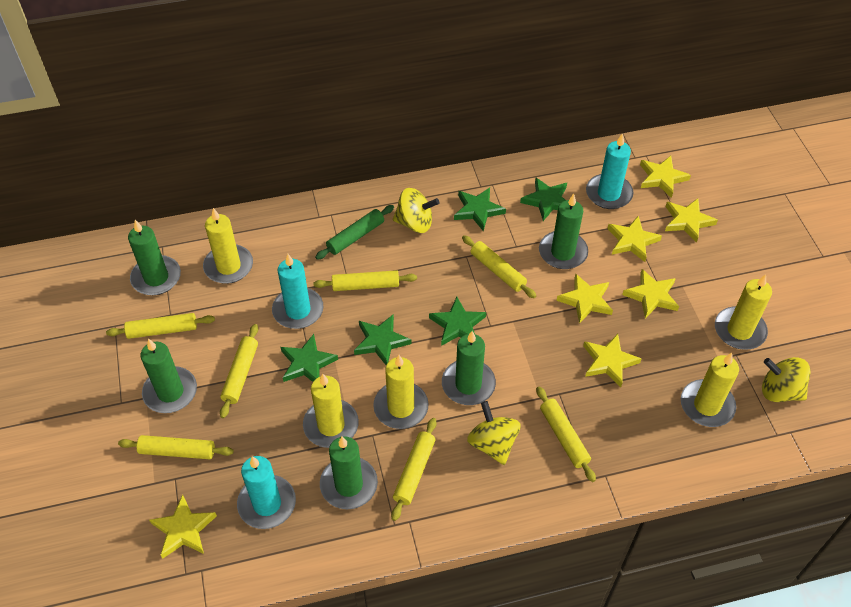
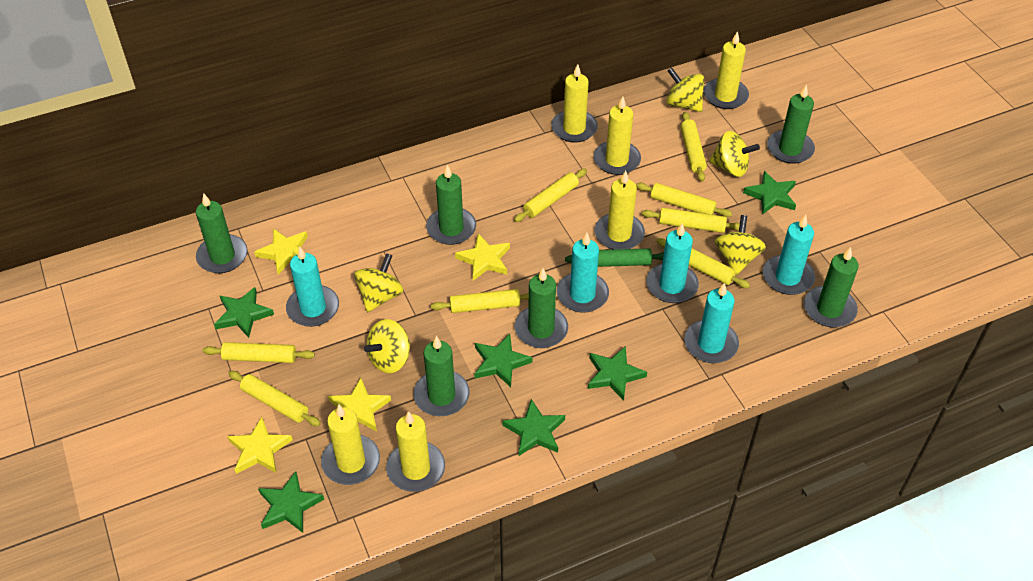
green candle: 5 -> 6
green star: 5 -> 6
turquoise candle: 3 -> 5
yellow candle: 5 -> 6
yellow rolling pin: 7 -> 8
yellow spinning top: 3 -> 5
yellow star: 7 -> 4

